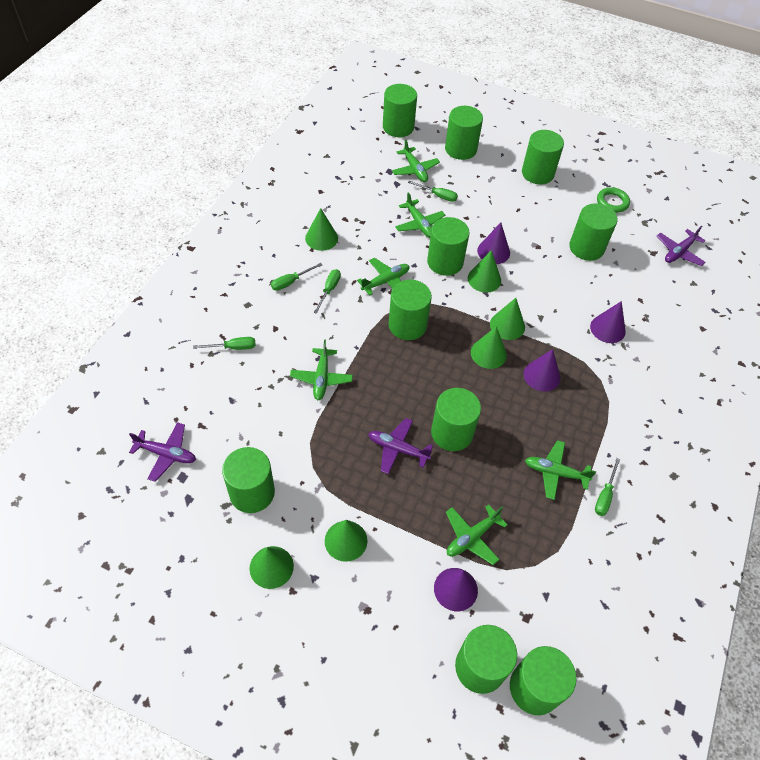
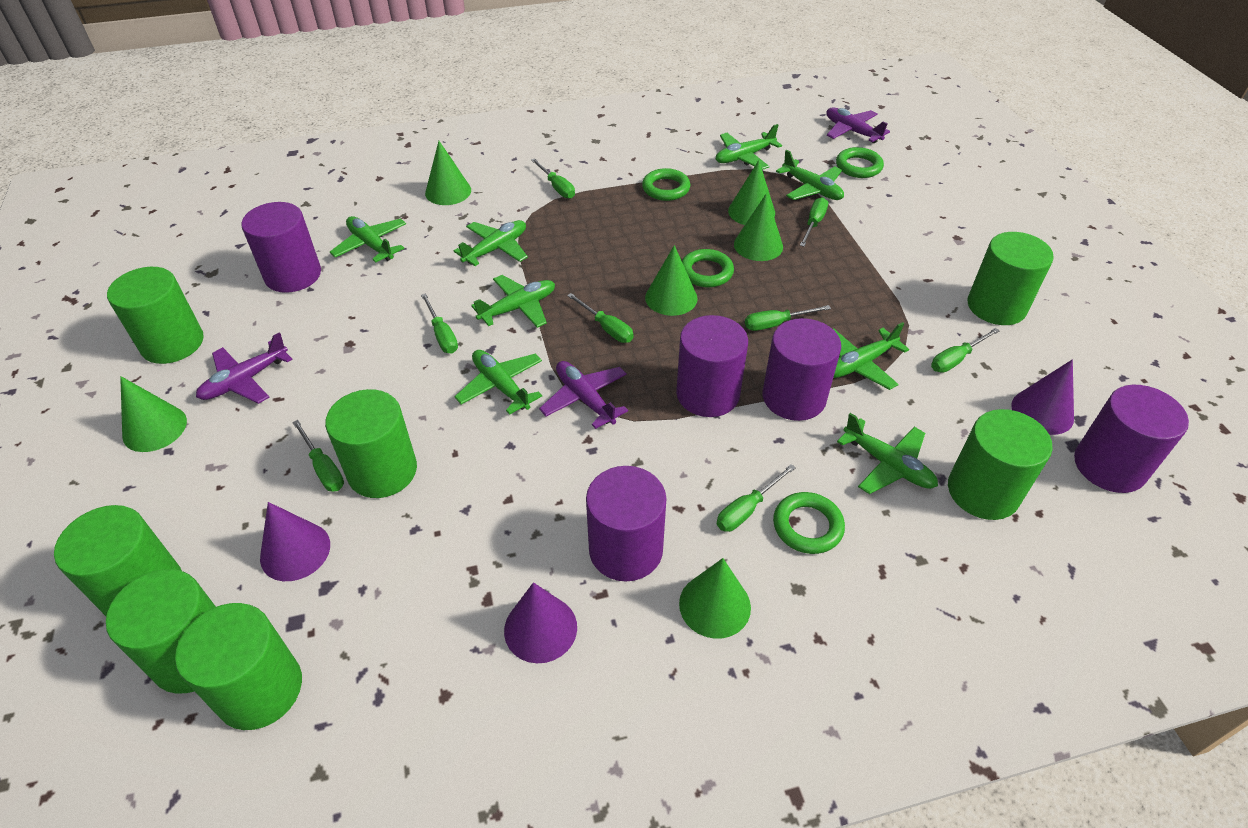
green cylinder: 10 -> 7
green plane: 6 -> 8
green ring: 1 -> 4
green screwdriver: 5 -> 8
purple cone: 4 -> 3
purple cylinder: 0 -> 5

